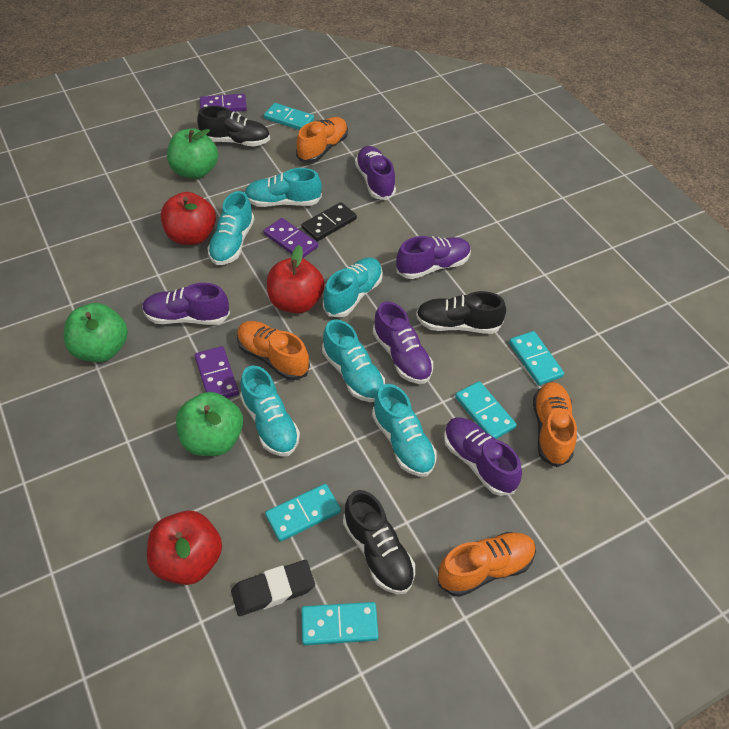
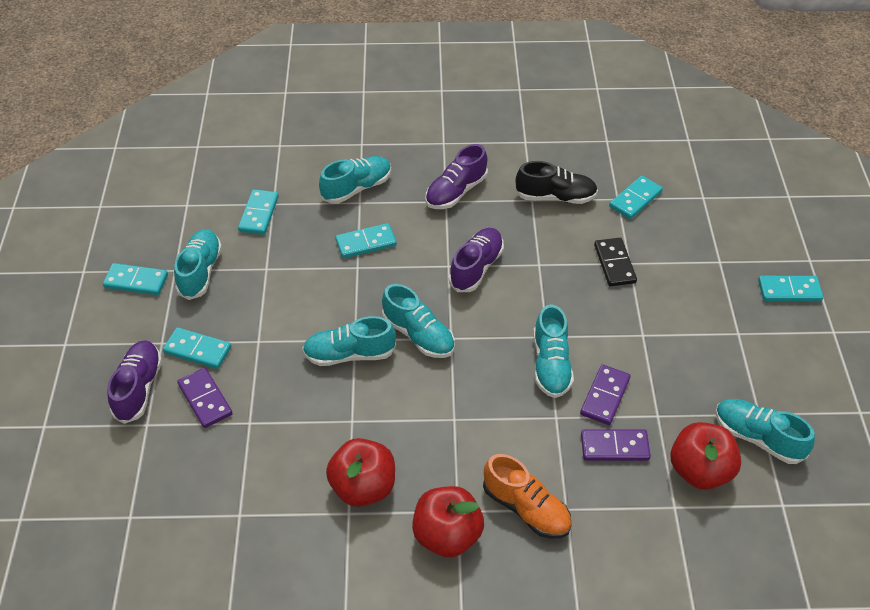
black eraser: 1 -> 0
black shoe: 3 -> 1
green apple: 3 -> 0
orange shoe: 4 -> 1
purple shoe: 5 -> 3
turquoise domino: 5 -> 6

